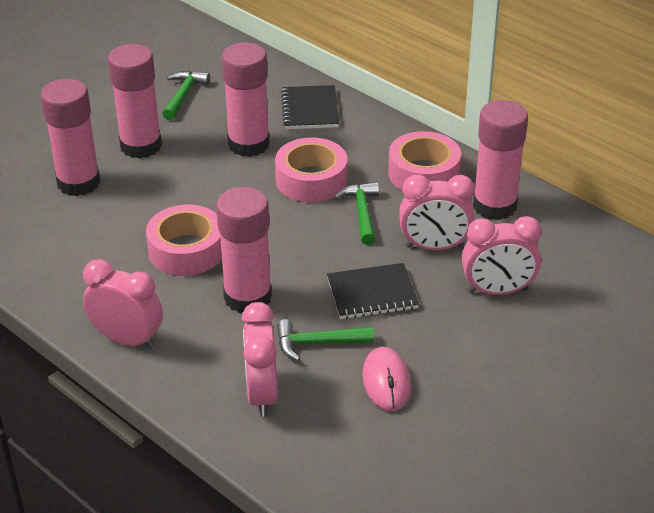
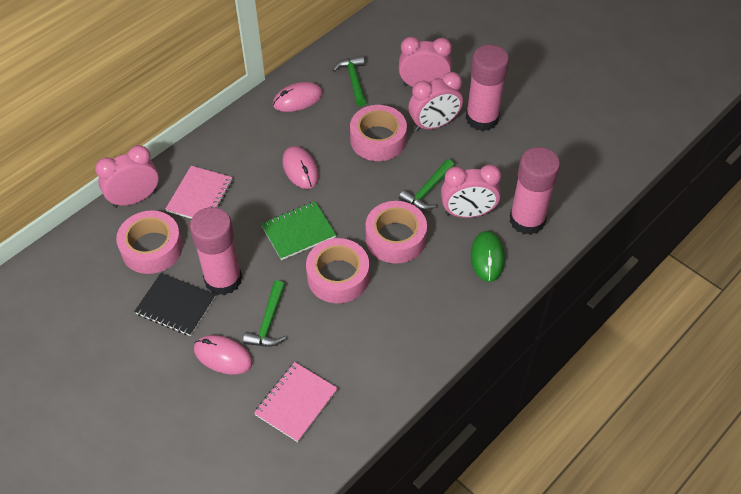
black notebook: 2 -> 1
green mouse: 0 -> 1
green notebook: 0 -> 1
pink glue stick: 5 -> 3
pink mouse: 1 -> 3
pink notebook: 0 -> 2
pink tape: 3 -> 4

